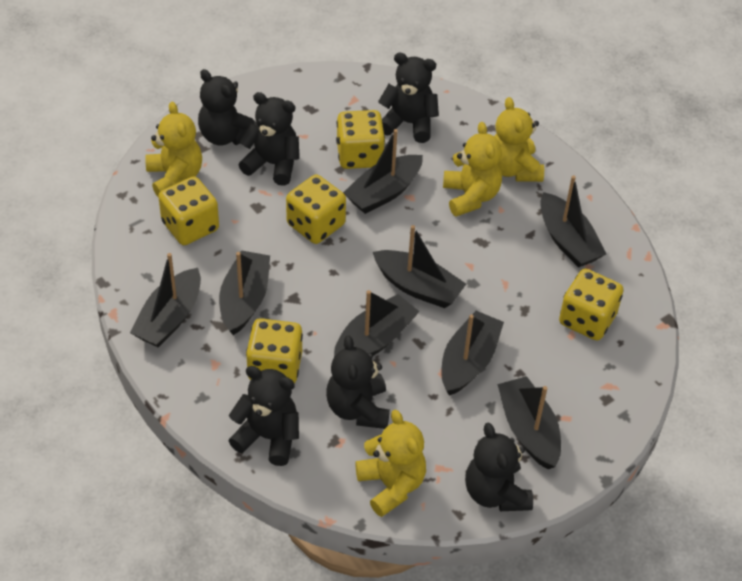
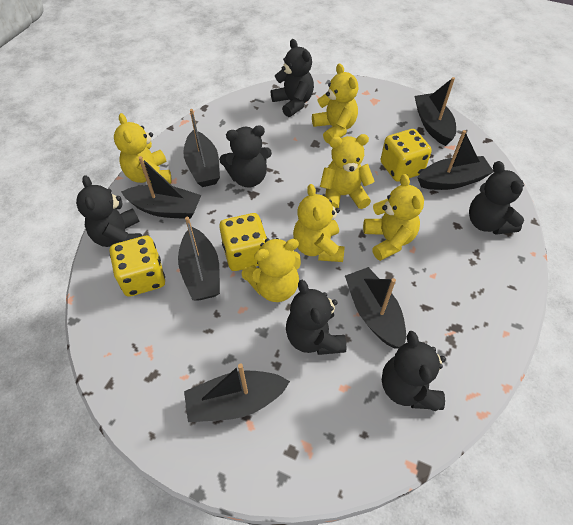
black boat: 8 -> 7
yellow dice: 5 -> 3
yellow teddy bear: 4 -> 6

